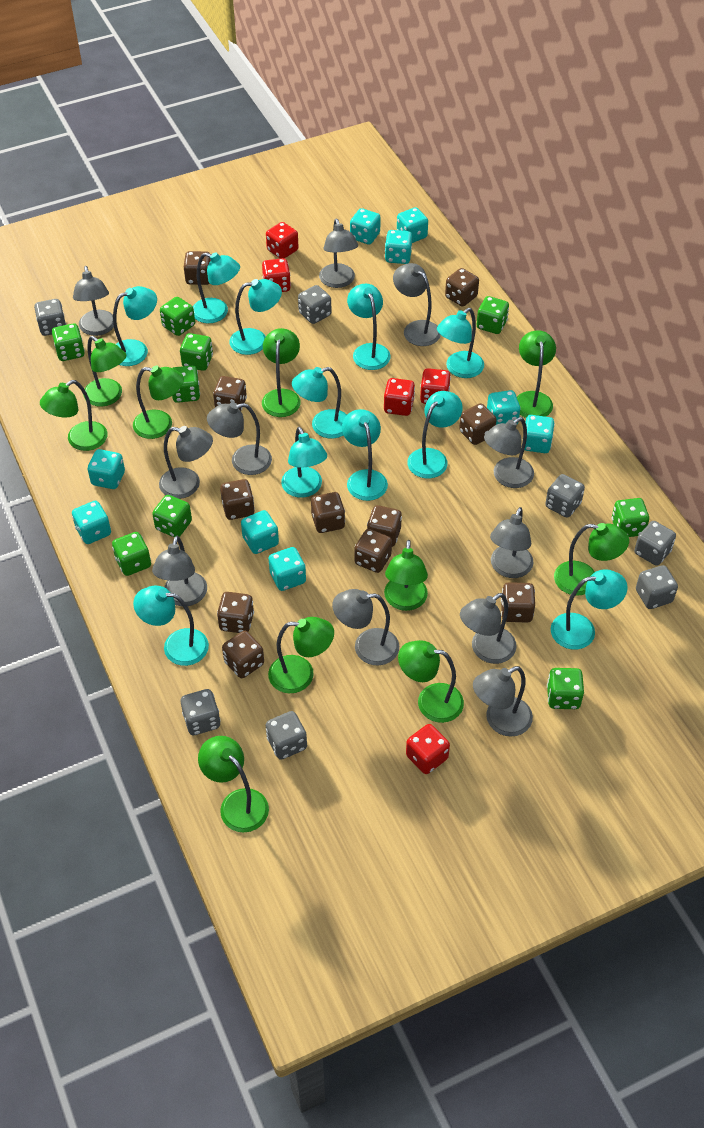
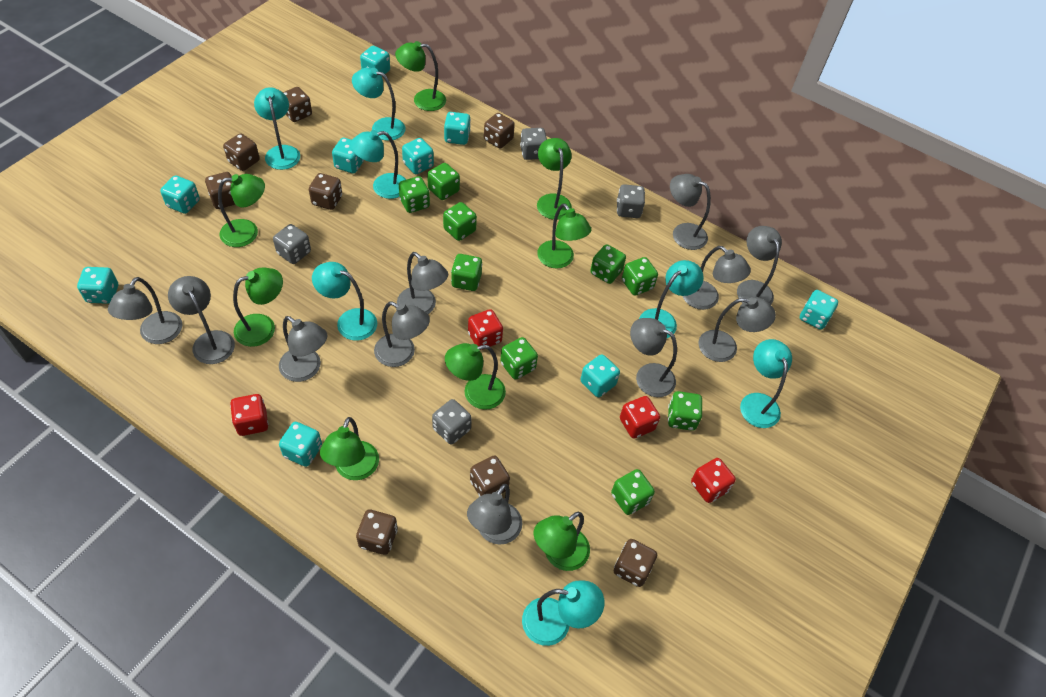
brown dice: 11 -> 8
green lamp: 10 -> 8
grey dice: 7 -> 4
red dice: 5 -> 4
turquoise lamp: 11 -> 7

